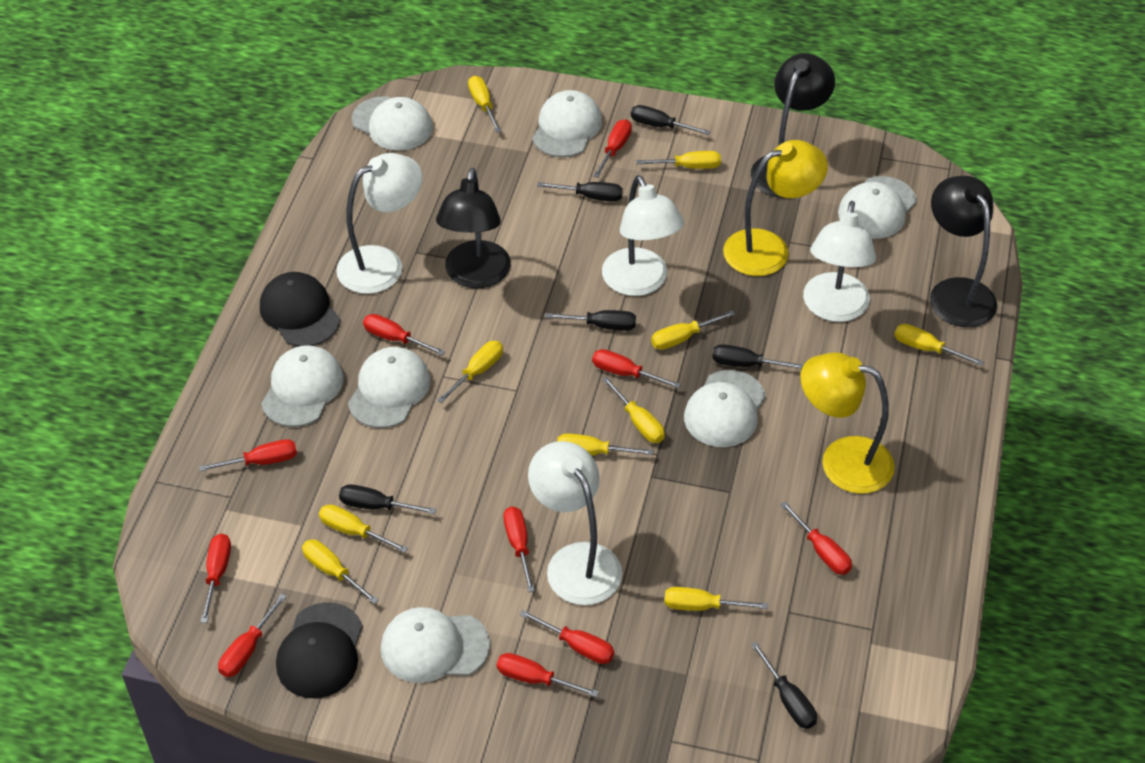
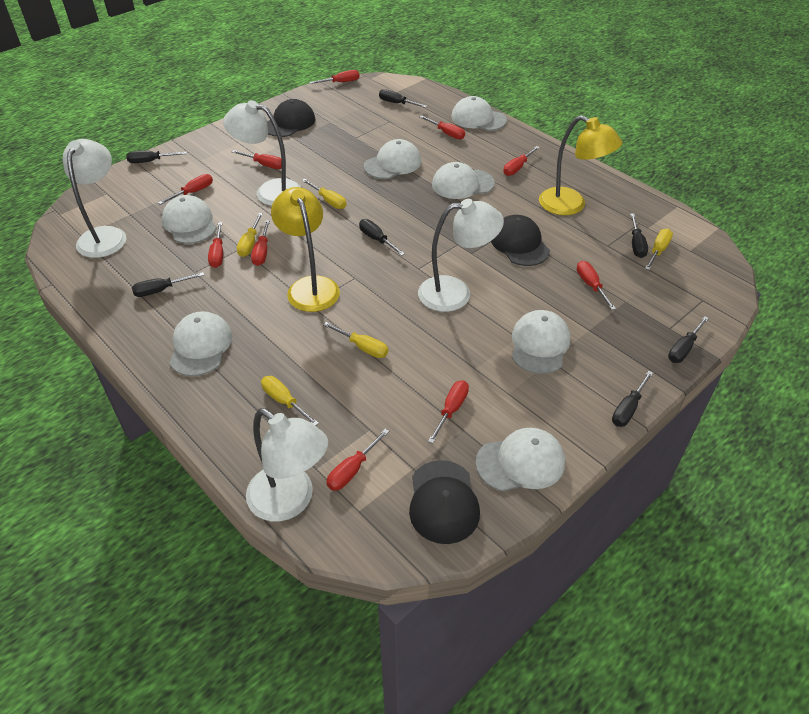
black cap: 2 -> 3
black lamp: 3 -> 0
black screwdriver: 6 -> 7
yellow screwdriver: 10 -> 5

